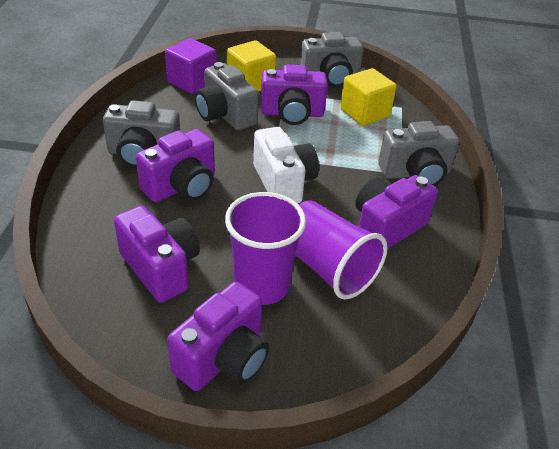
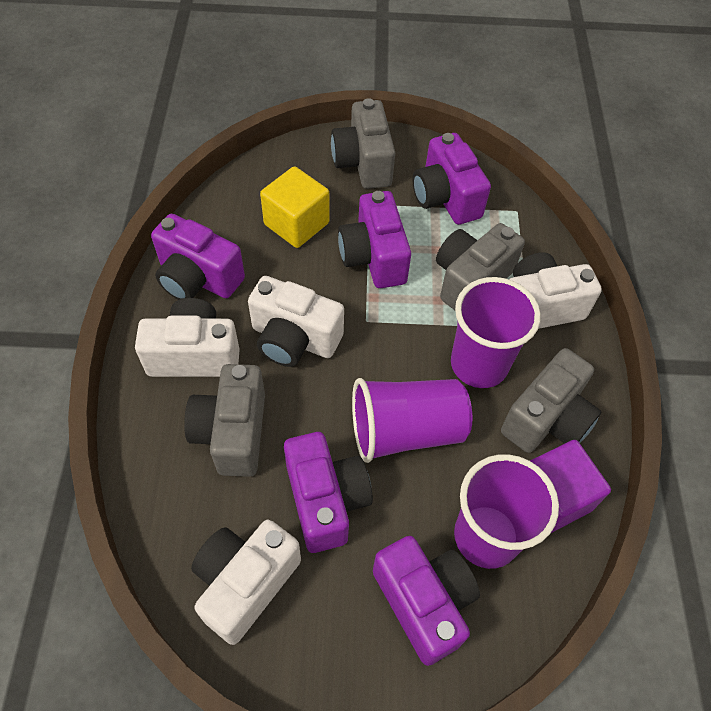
purple cup: 2 -> 3
white camera: 1 -> 4
yellow cube: 2 -> 1

